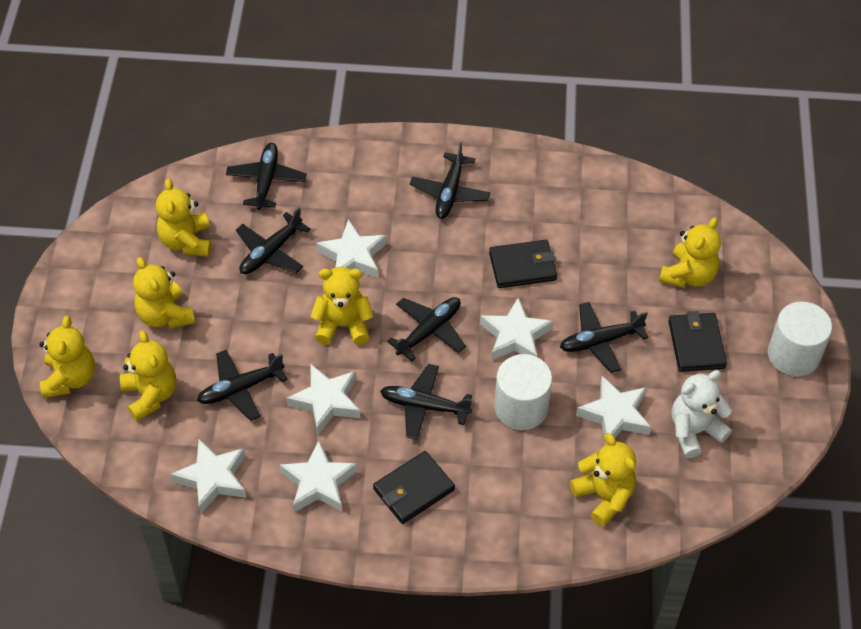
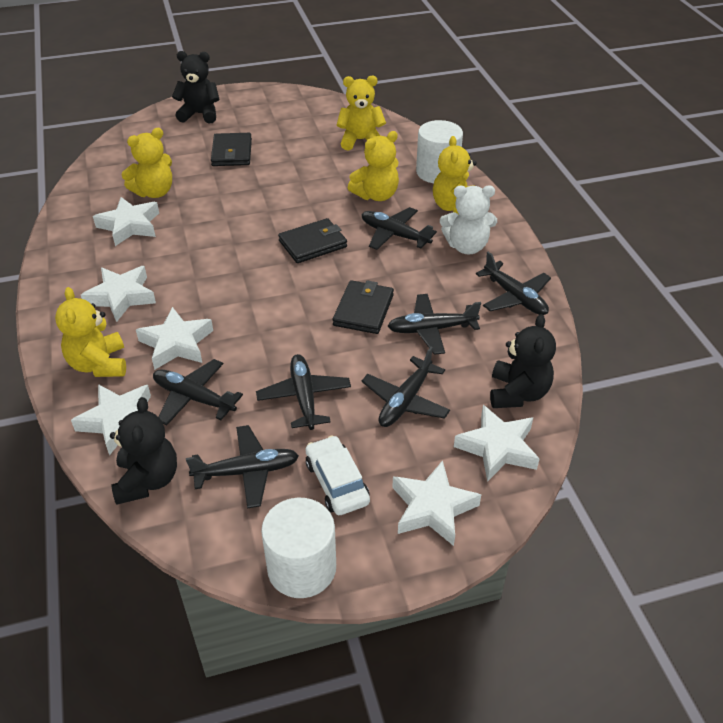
black teddy bear: 0 -> 3
white car: 0 -> 1
yellow teddy bear: 7 -> 5

